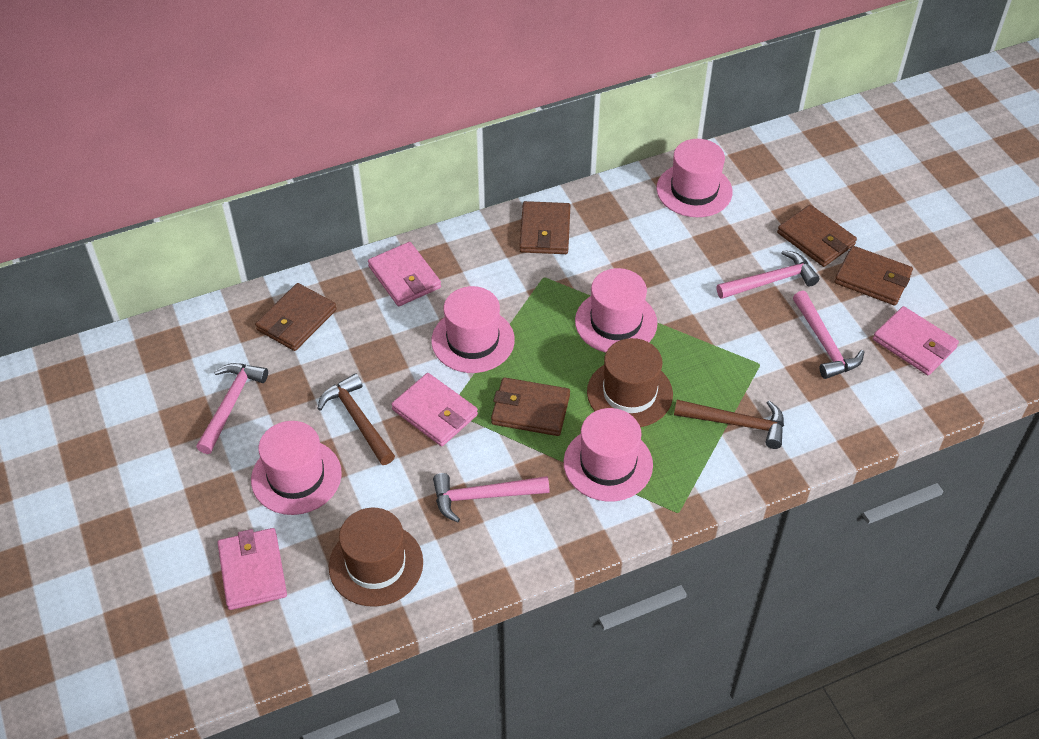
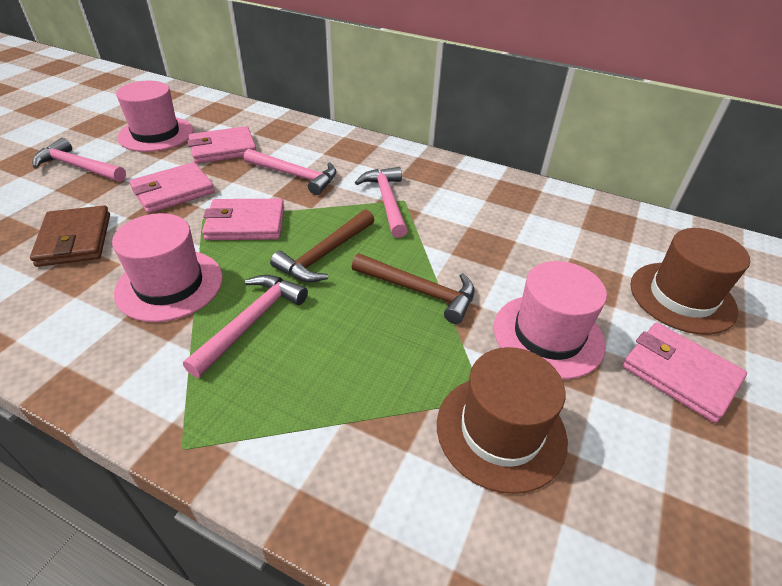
brown wallet: 5 -> 1
pink hat: 5 -> 3

